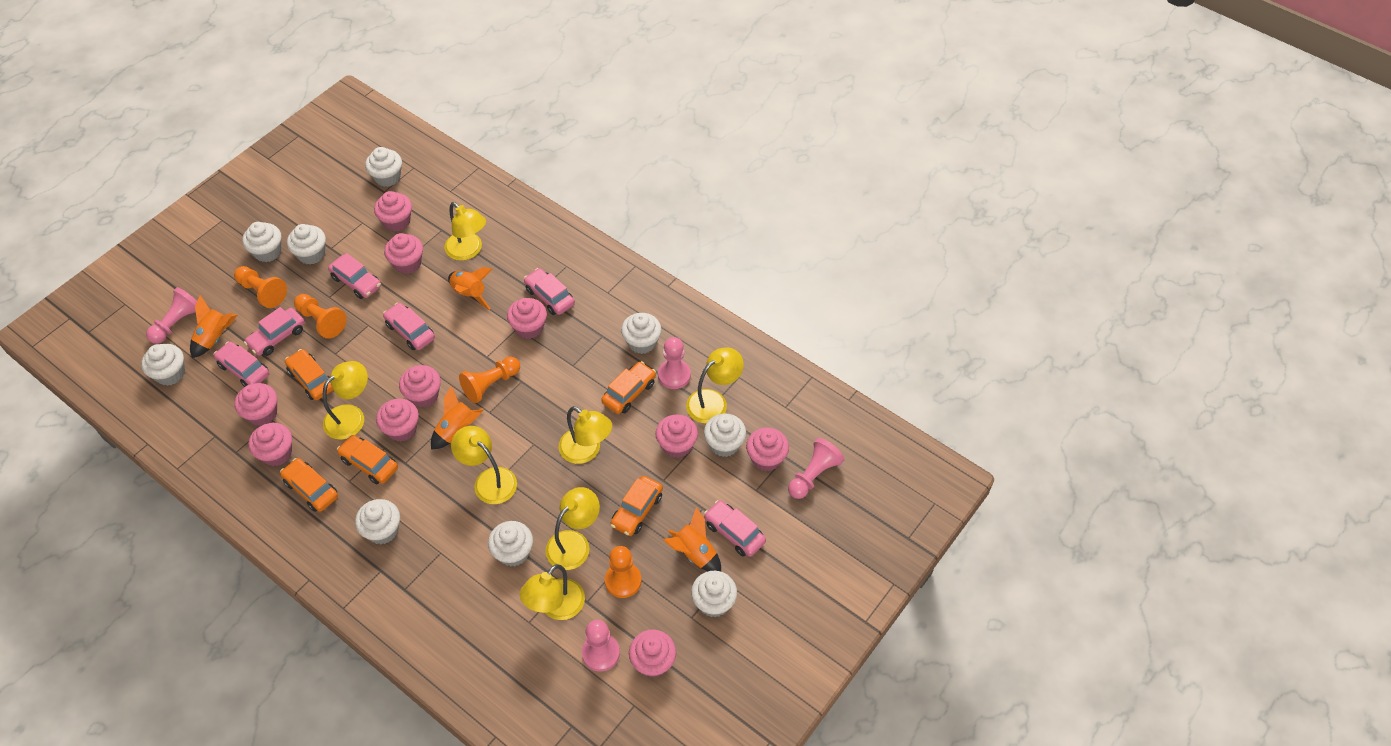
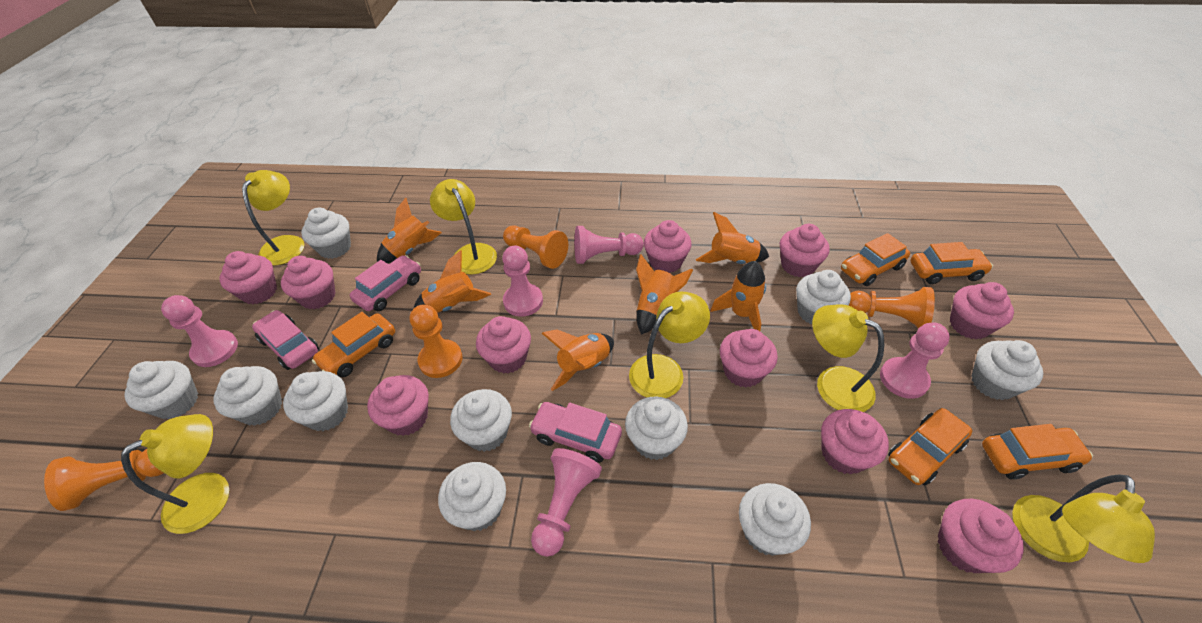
orange rocket: 4 -> 6
pink car: 6 -> 3
pink pawn: 4 -> 5
white cupcake: 9 -> 10
yellow lamp: 7 -> 6

